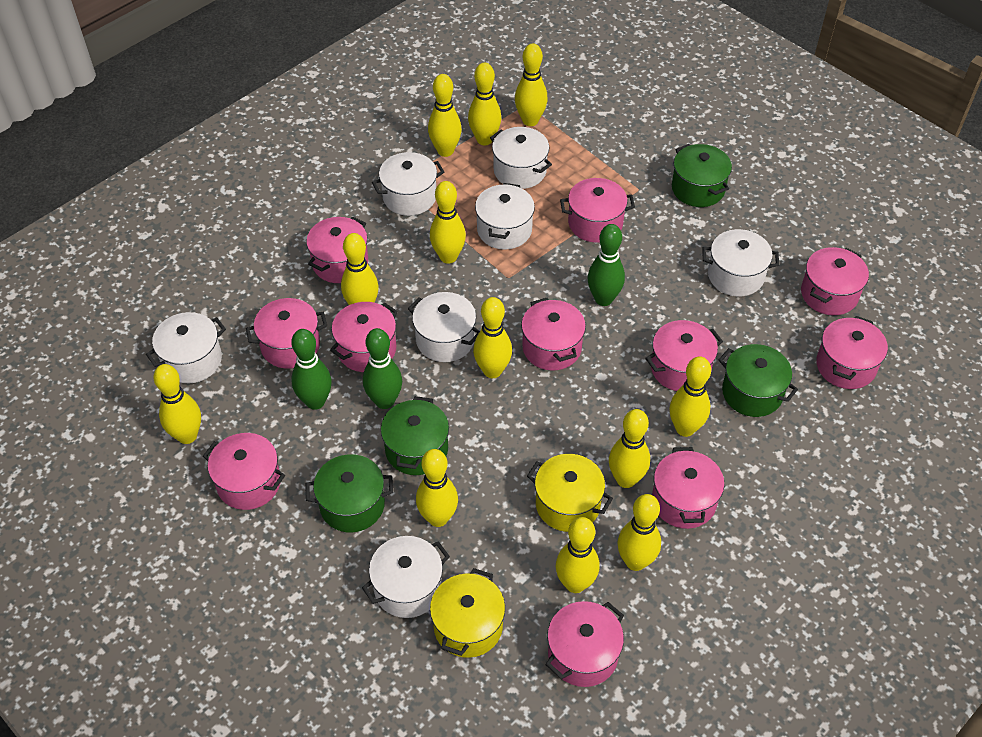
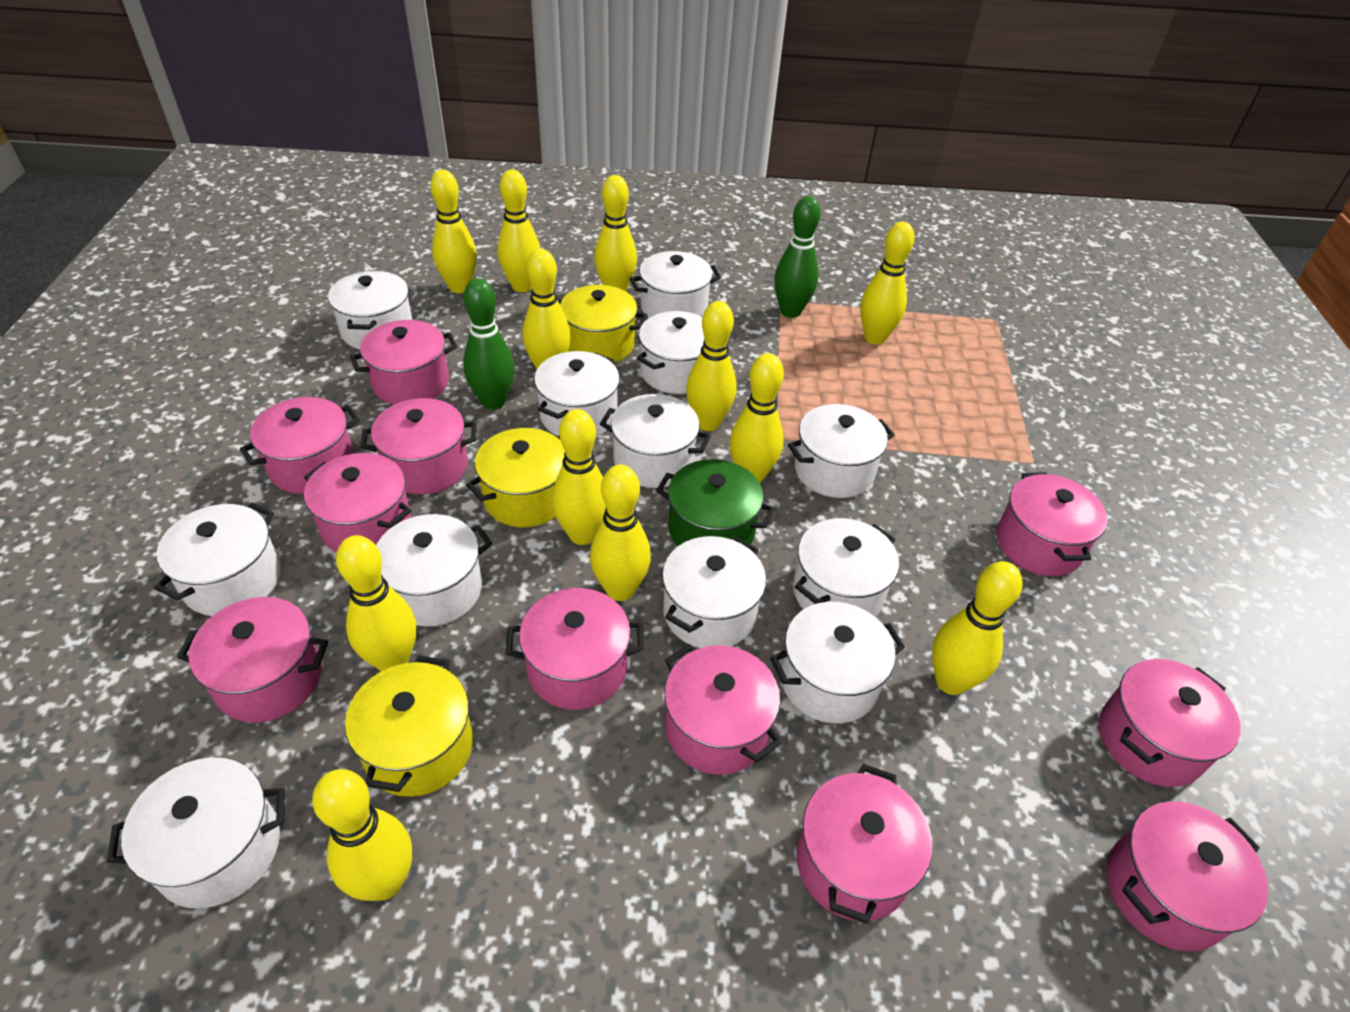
green bowling pin: 3 -> 2
green pot: 4 -> 1
white pot: 7 -> 12
yellow pot: 2 -> 3

